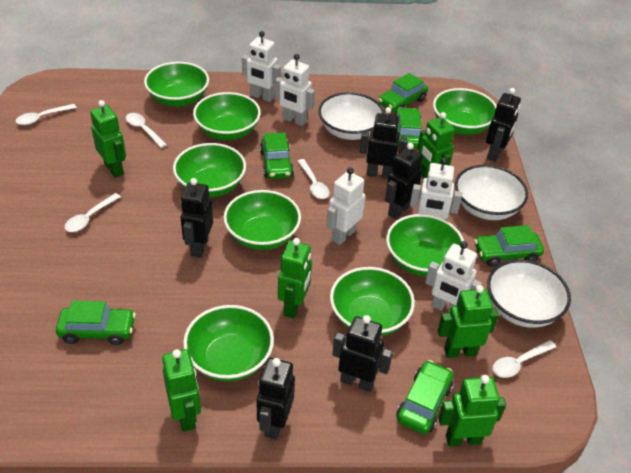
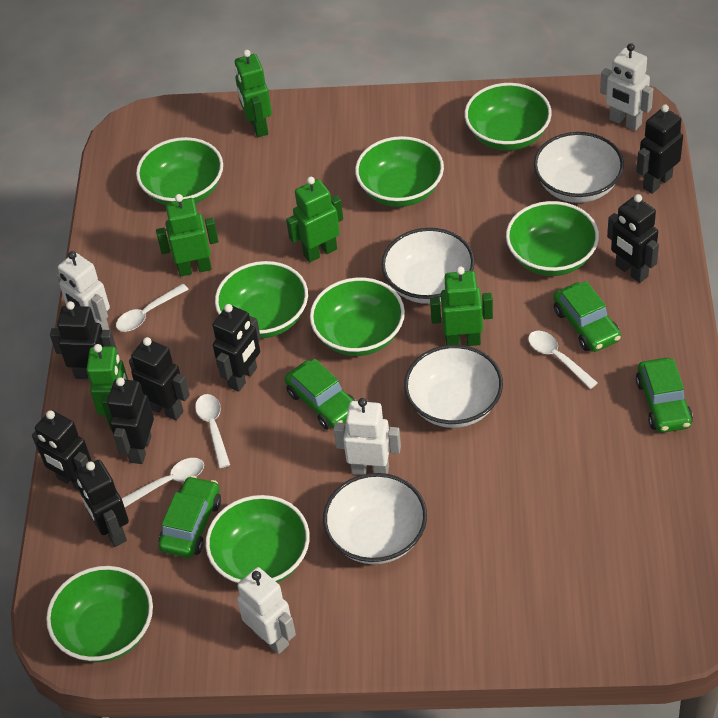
black robot: 6 -> 8
green car: 6 -> 4
green robot: 6 -> 5
white bowl: 3 -> 4
white robot: 5 -> 4
white spoon: 5 -> 4

